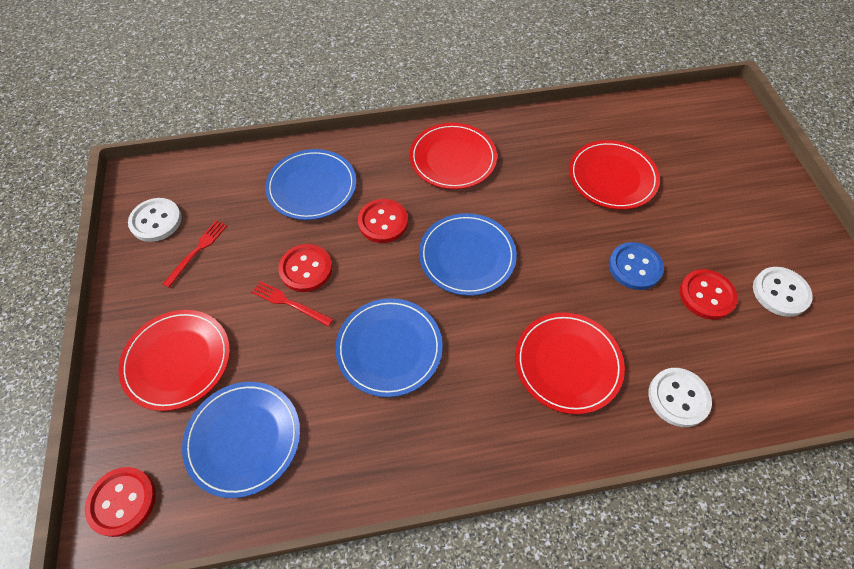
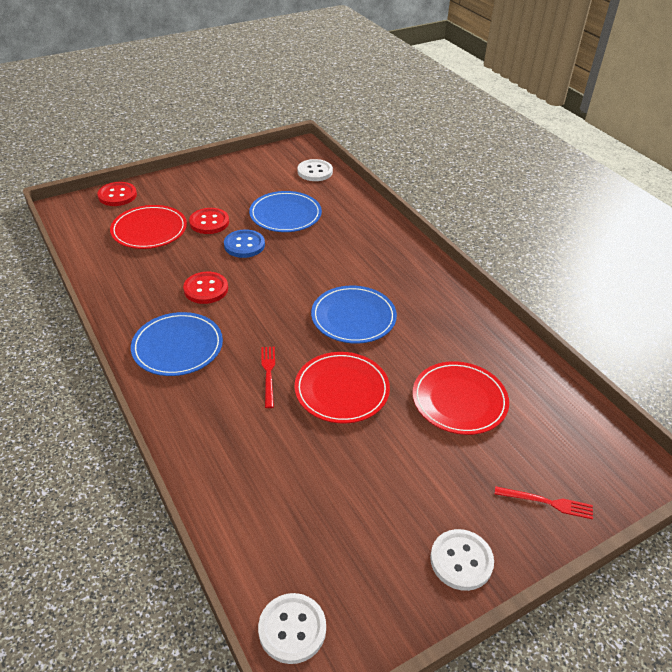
blue plate: 4 -> 3
red button: 4 -> 3
red plate: 4 -> 3

